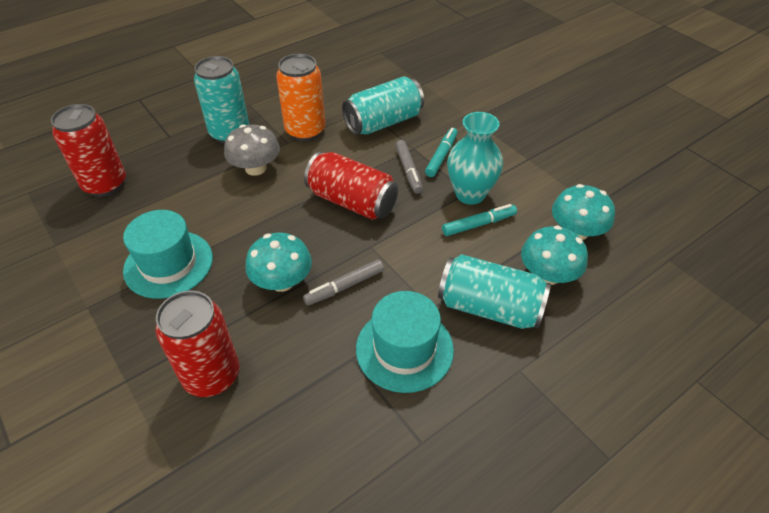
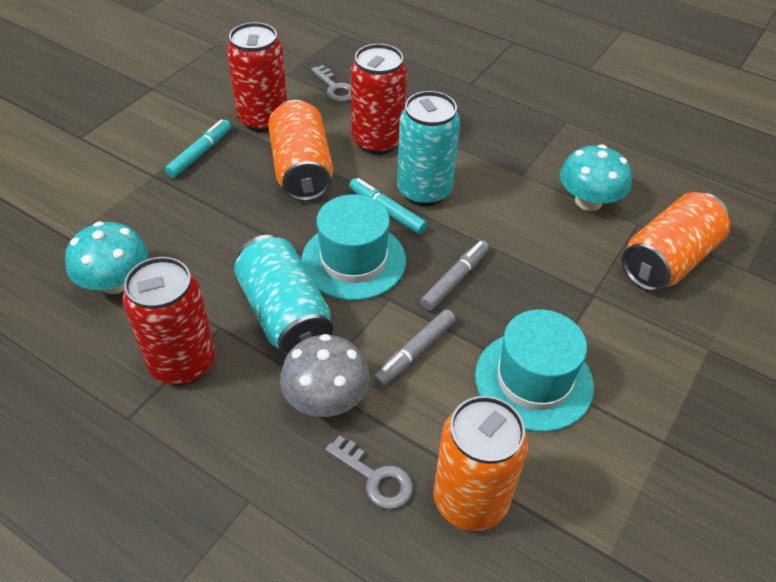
grey key: 0 -> 2
orange can: 1 -> 3
turquoise can: 3 -> 2
turquoise mushroom: 3 -> 2
turquoise vase: 1 -> 0

